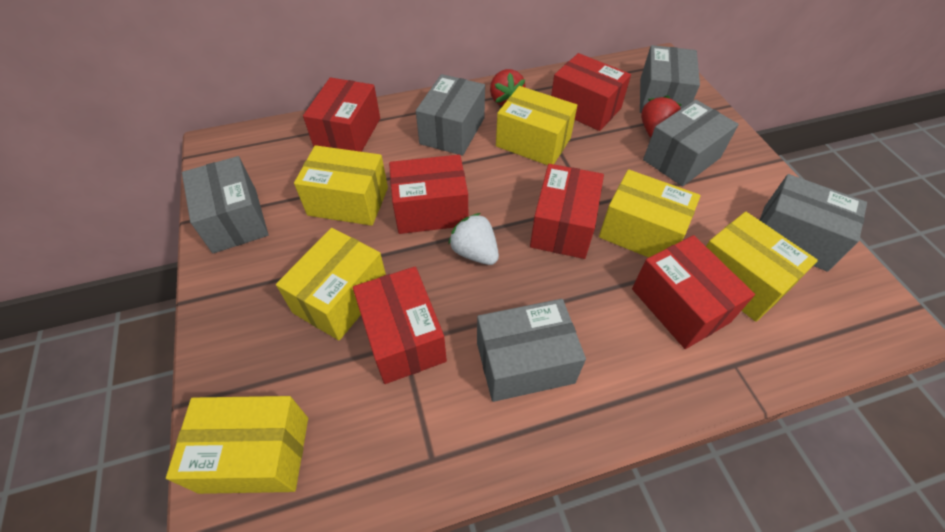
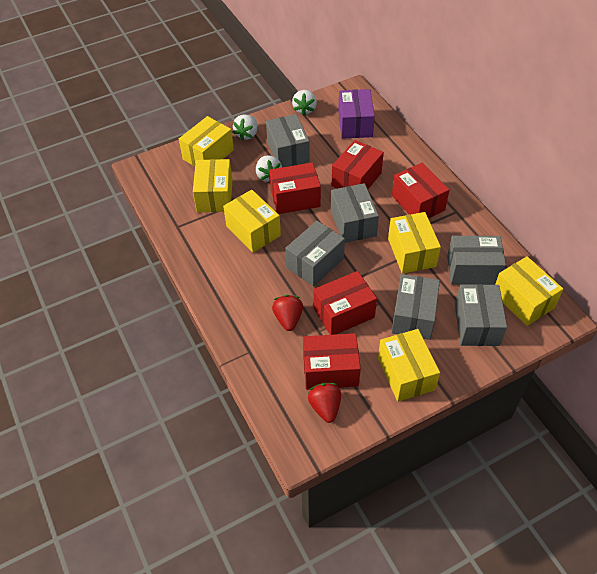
purple box: 0 -> 1
red box: 6 -> 5
white strawberry: 1 -> 3

